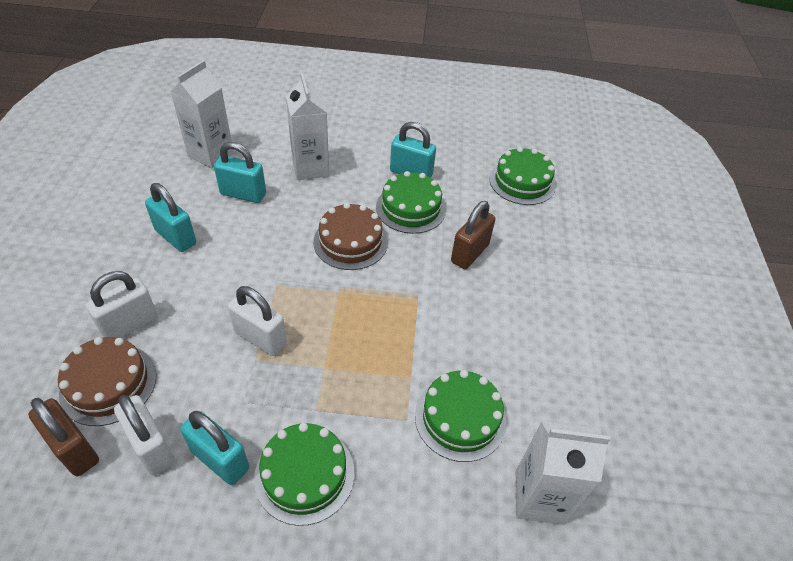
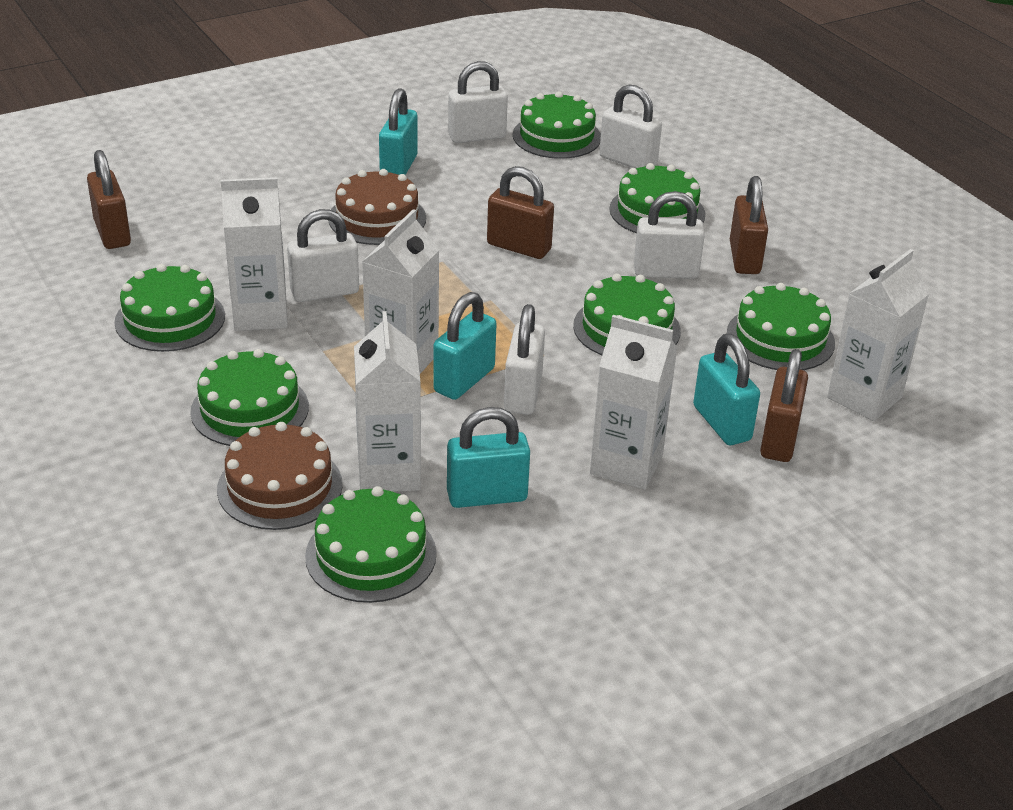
brown padlock: 2 -> 4
green cake: 4 -> 7
white carton: 3 -> 5
white padlock: 3 -> 5

